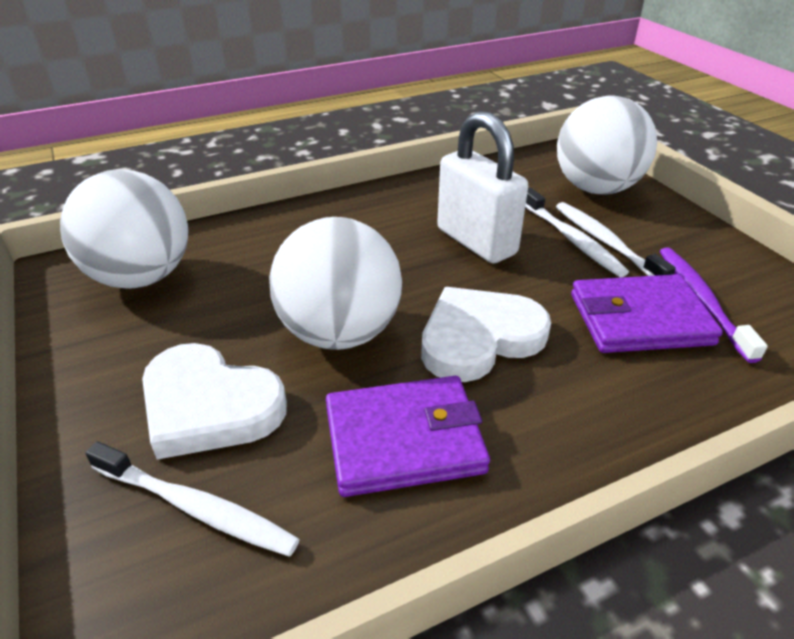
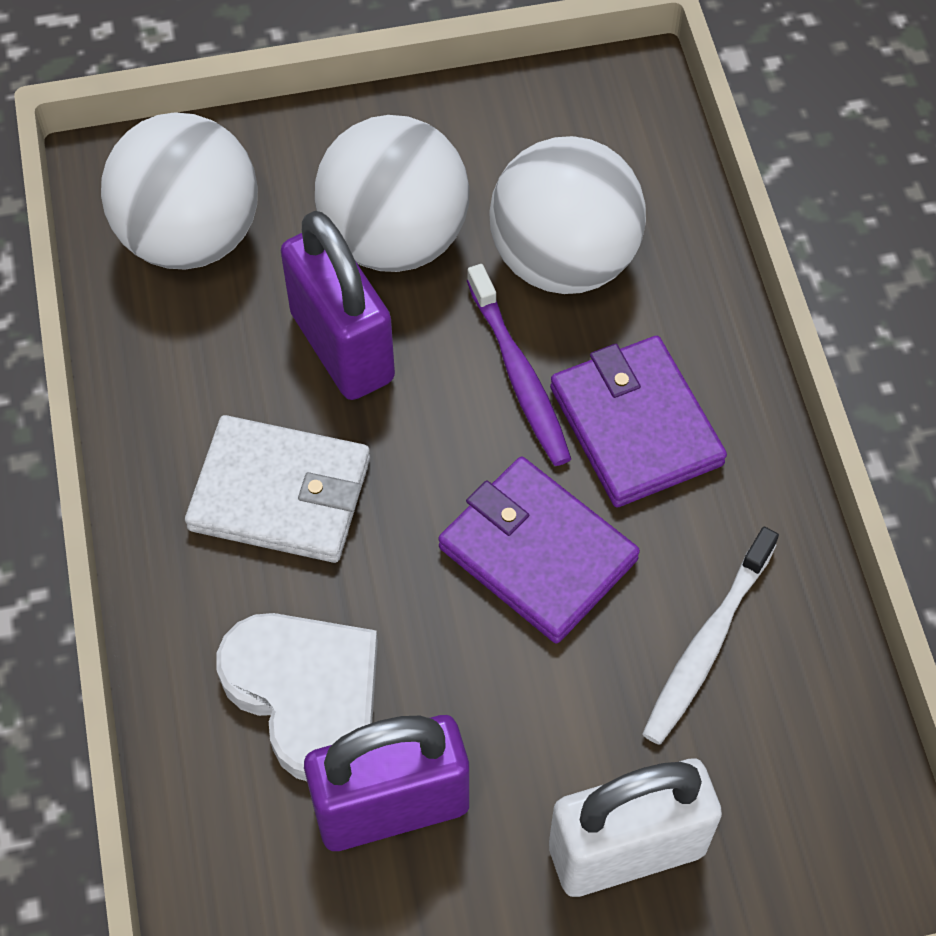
purple padlock: 0 -> 2
white heart: 2 -> 1
white toothbrush: 3 -> 1
white wallet: 0 -> 1

